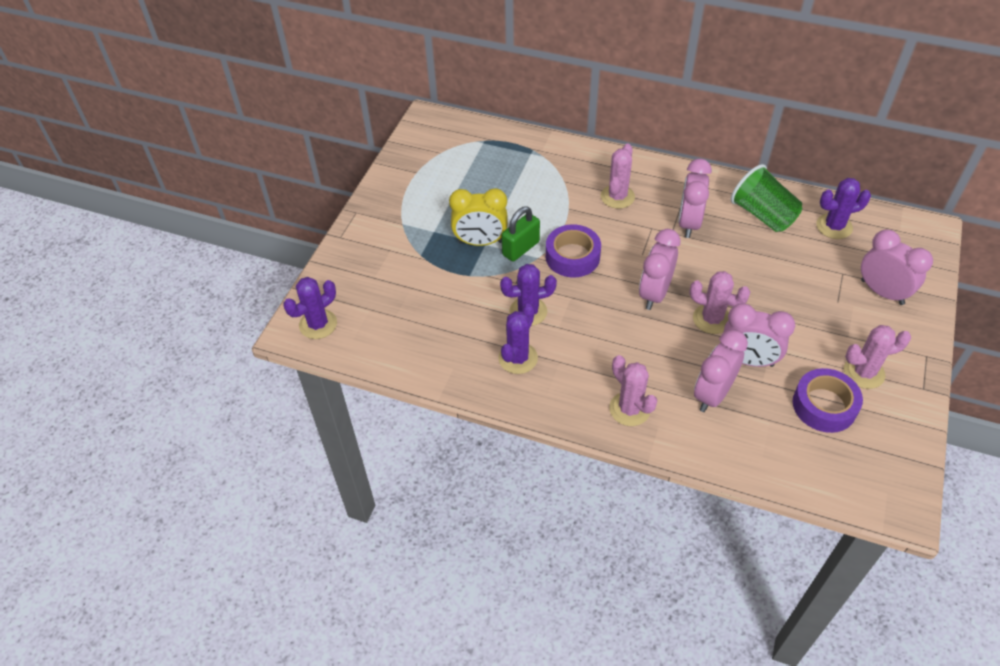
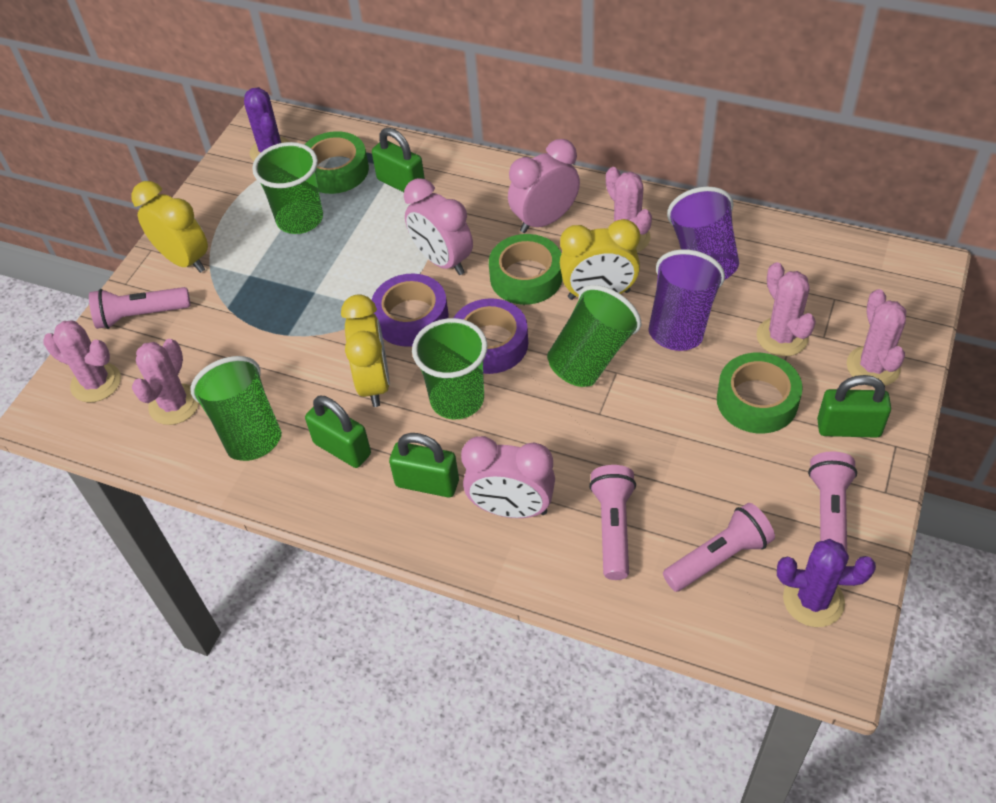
green cup: 1 -> 4
green padlock: 1 -> 4
green tape: 0 -> 3
pink cactus: 4 -> 5
pink clock: 5 -> 3
pink flashlight: 0 -> 4
purple cactus: 4 -> 2
purple cup: 0 -> 2
yellow clock: 1 -> 3

